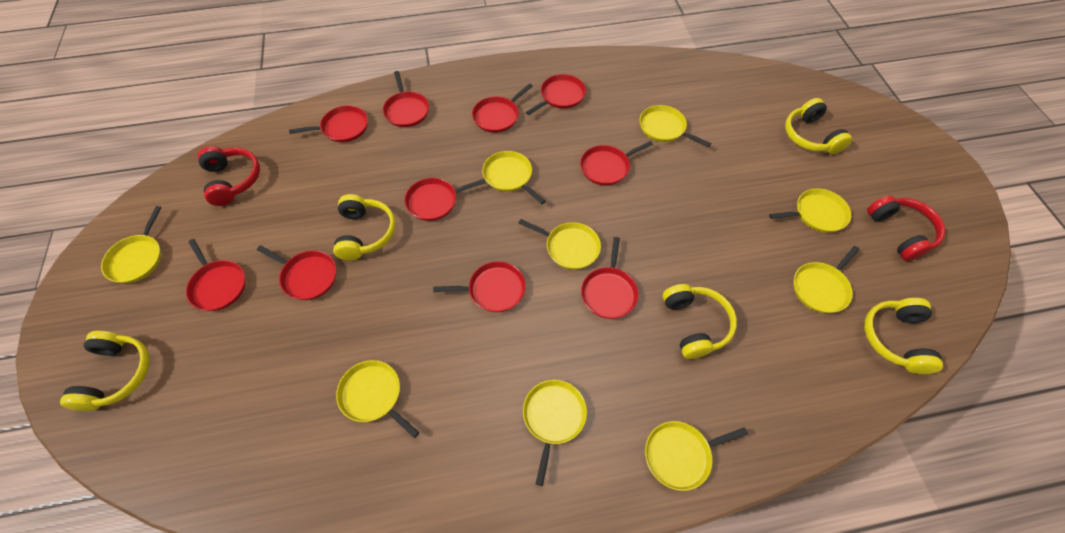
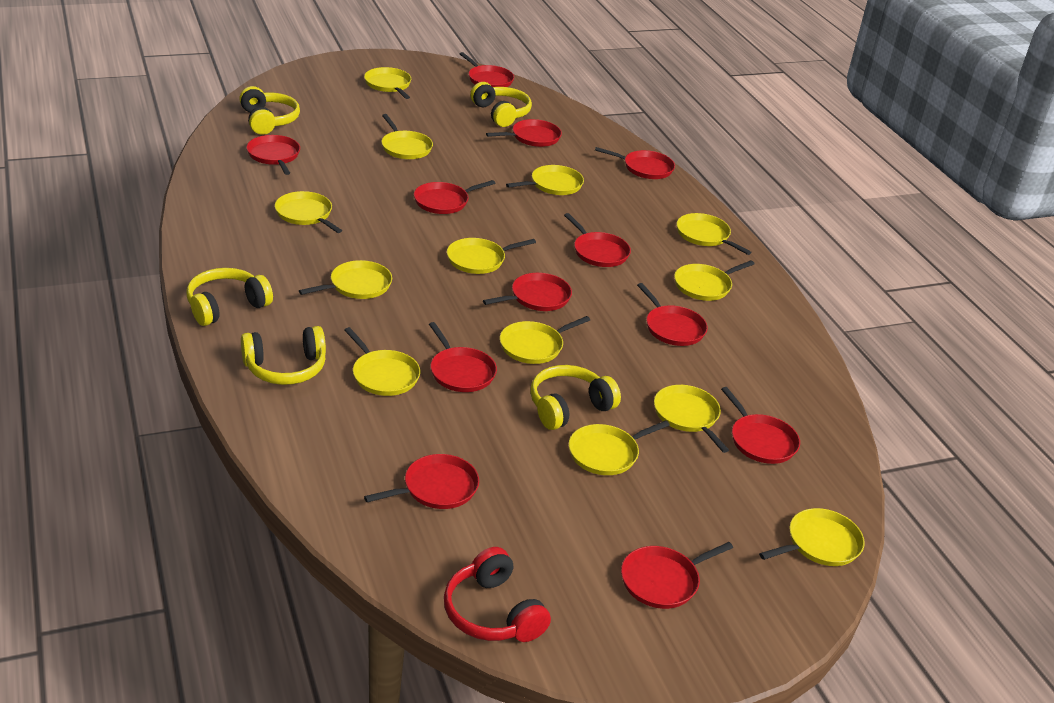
red headphones: 2 -> 1
red pan: 10 -> 12
yellow pan: 9 -> 13

